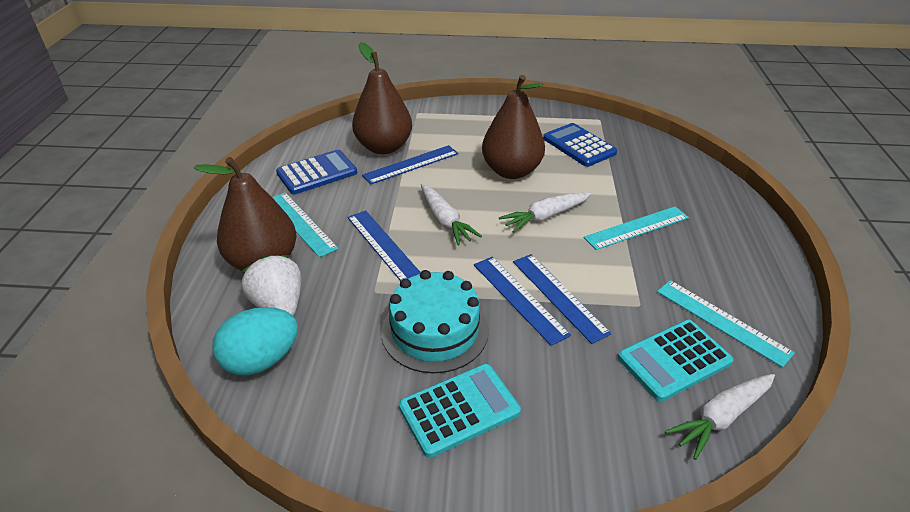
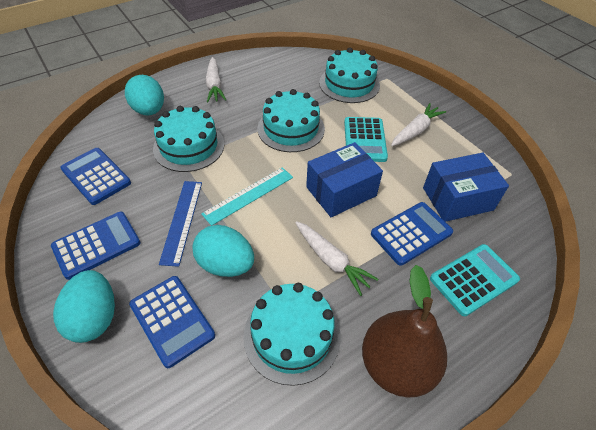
blue box: 0 -> 2
blue calculator: 2 -> 4
blue ruler: 4 -> 1
brown pear: 3 -> 1
turquoise cake: 1 -> 4
turquoise egg: 1 -> 3
turquoise ruler: 3 -> 1
white strawberry: 1 -> 0

